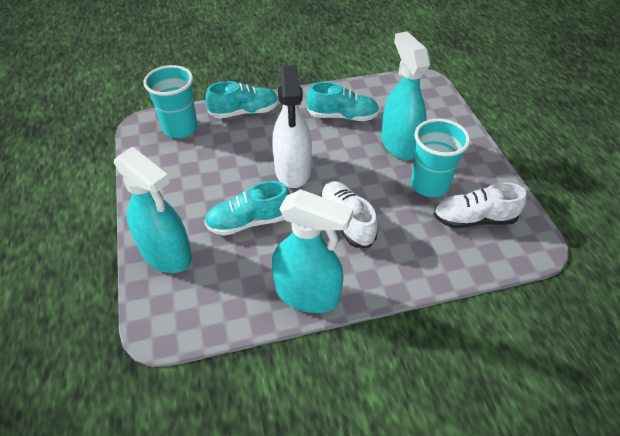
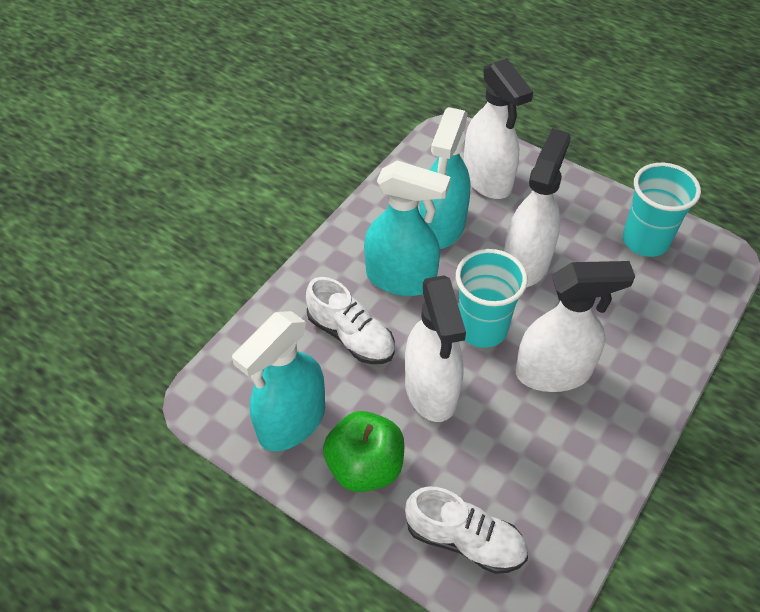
green apple: 0 -> 1
turquoise shoe: 3 -> 0
white spray bottle: 1 -> 4

